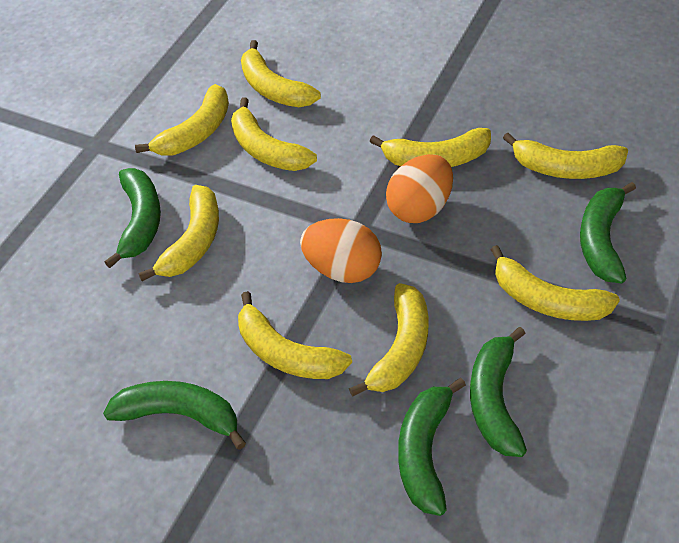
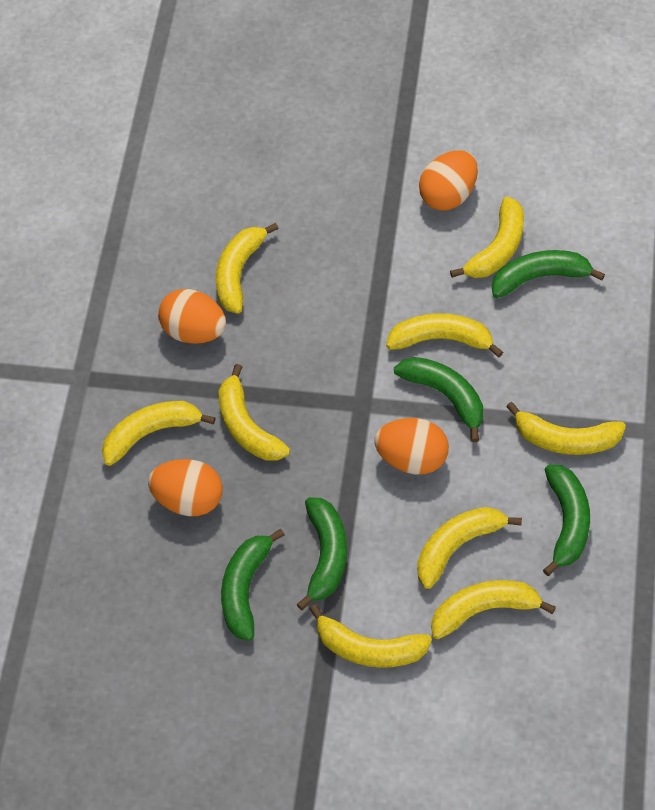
orange egg: 2 -> 4

